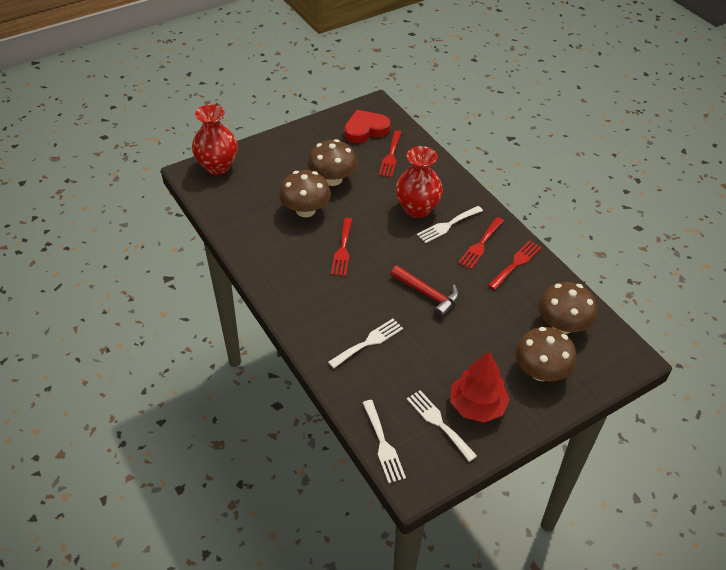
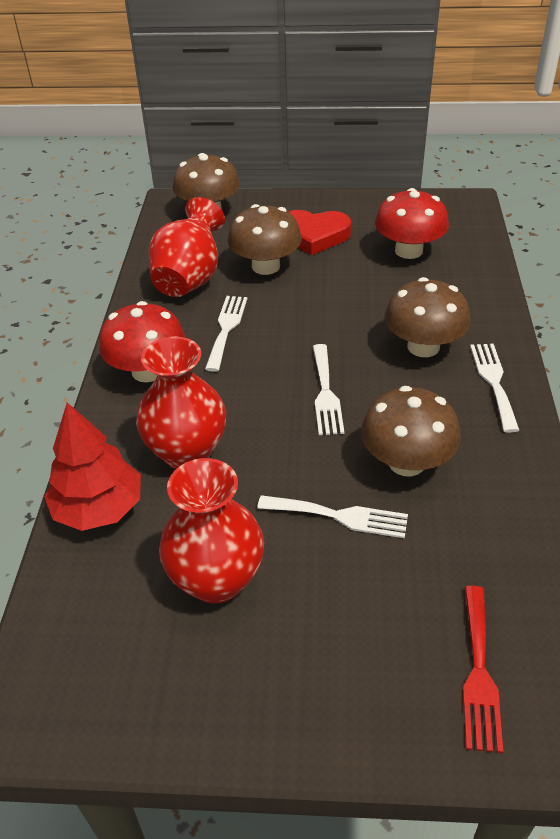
red fork: 4 -> 1
red hammer: 1 -> 0
red mushroom: 0 -> 2
red vase: 2 -> 3

